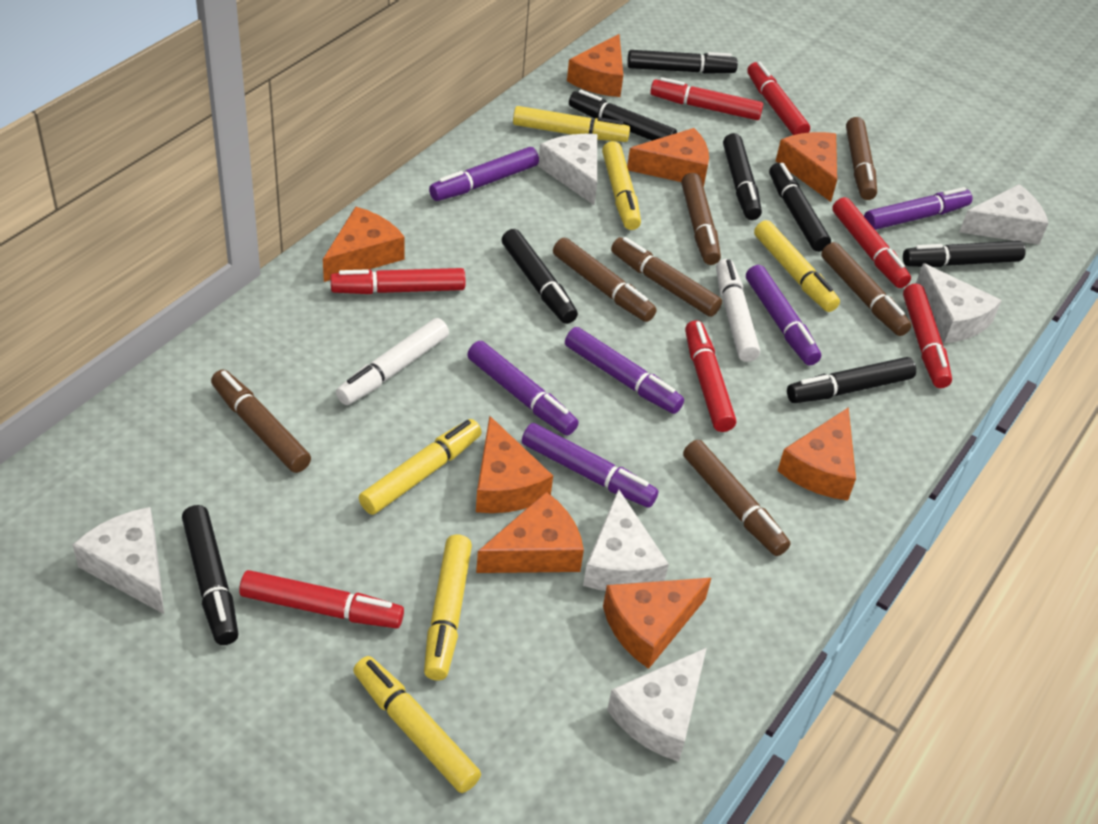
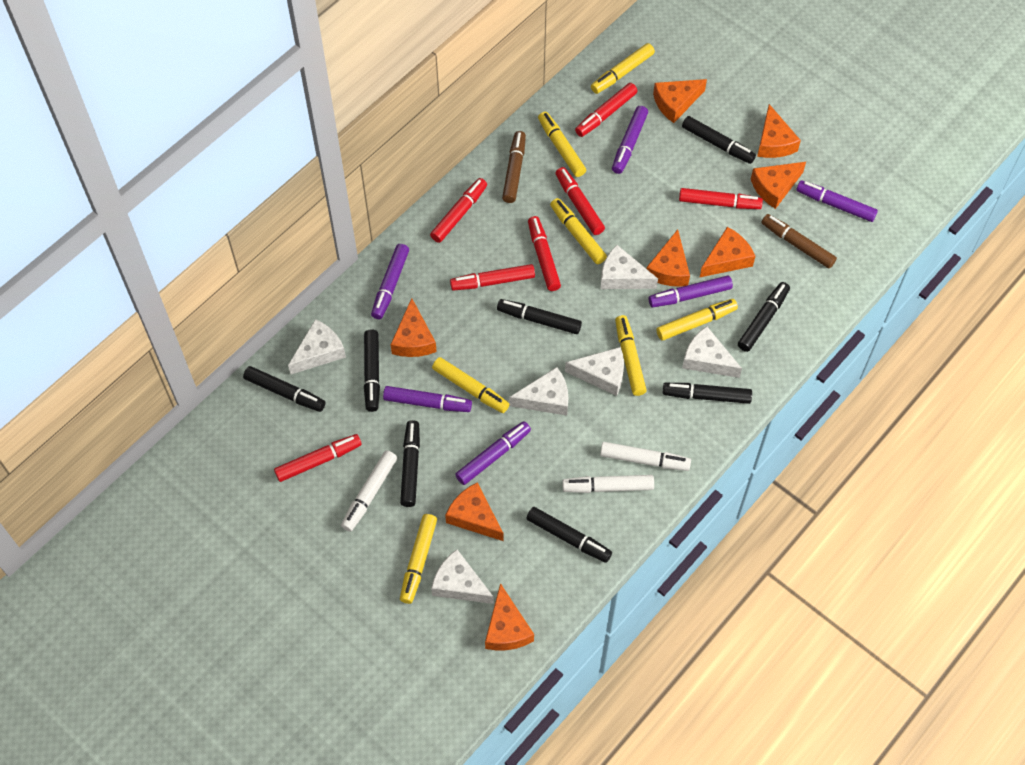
brown marker: 7 -> 2
white marker: 2 -> 3
yellow marker: 6 -> 7

